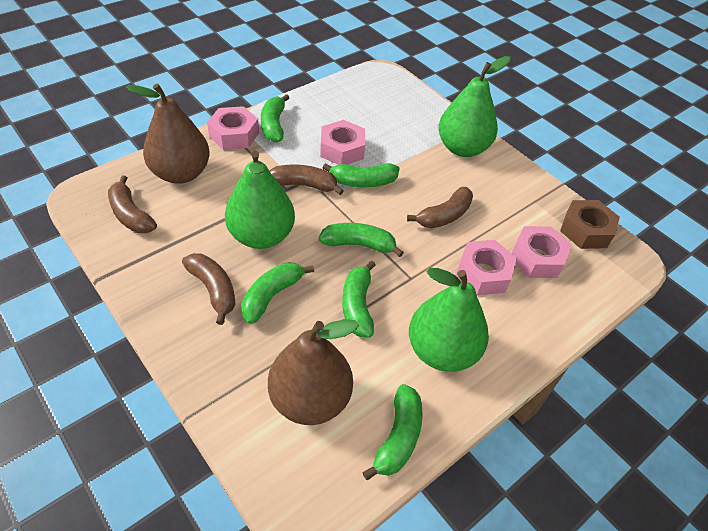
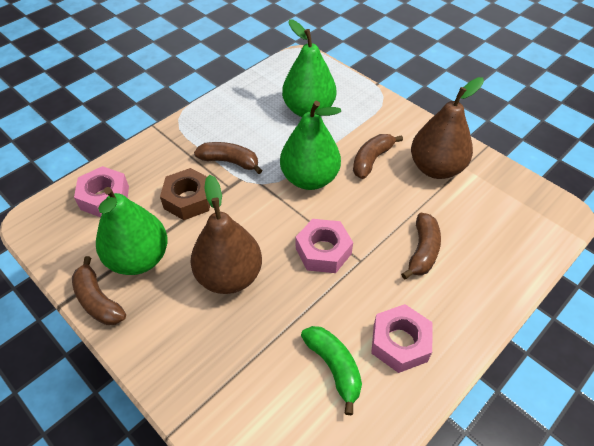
green banana: 6 -> 1
pink nut: 4 -> 3

